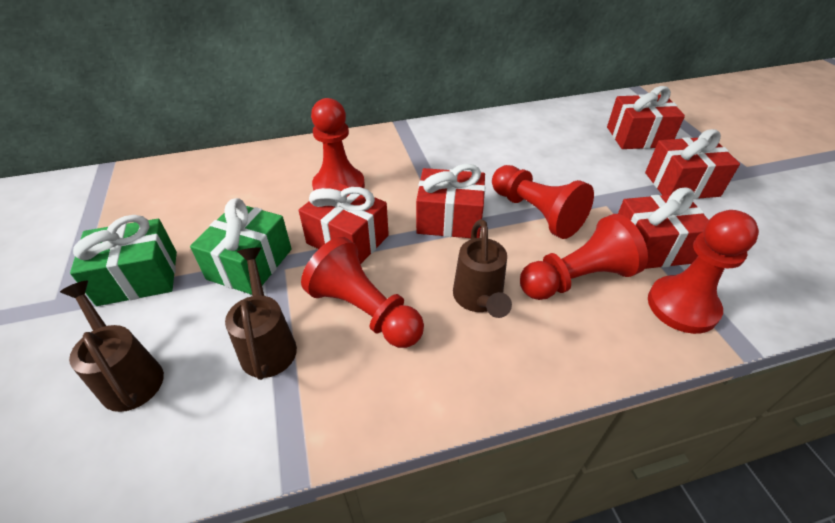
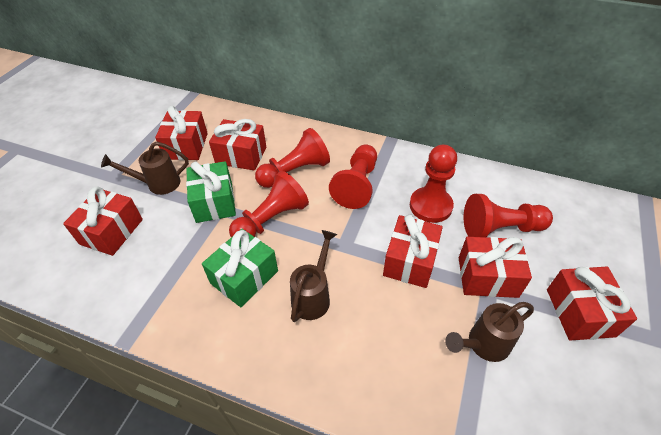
red gift: 5 -> 6

